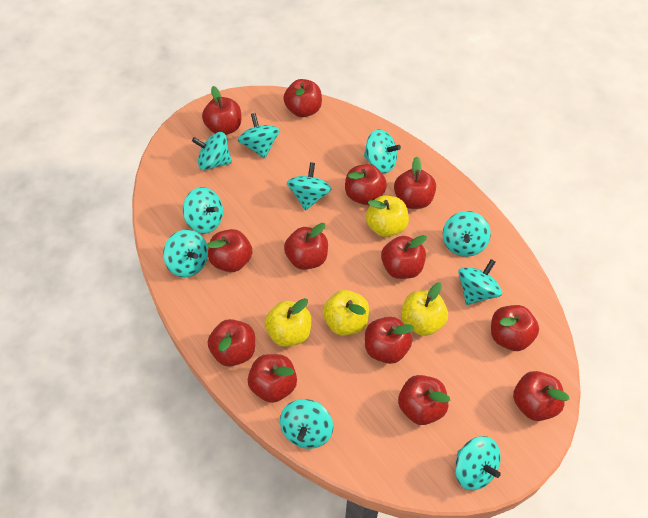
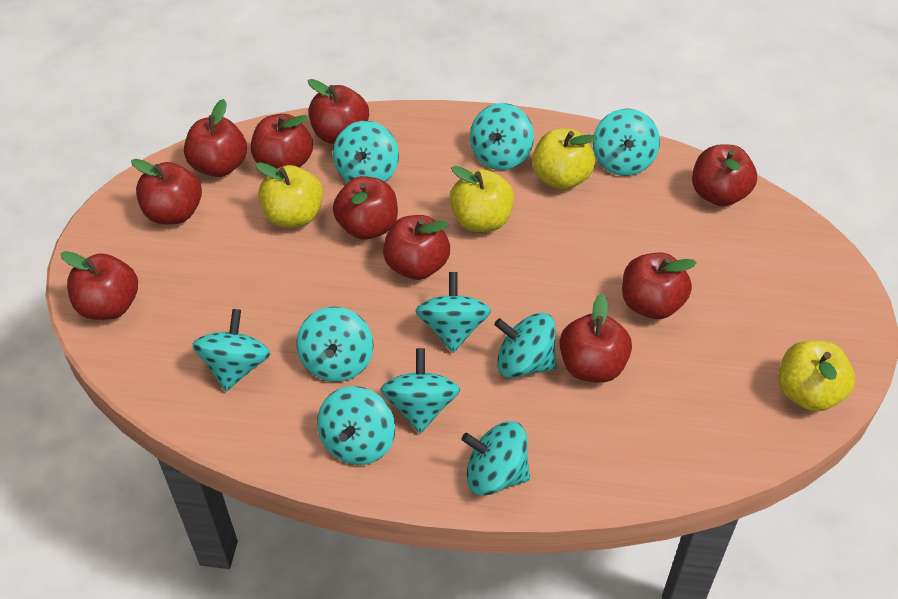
red apple: 13 -> 10

